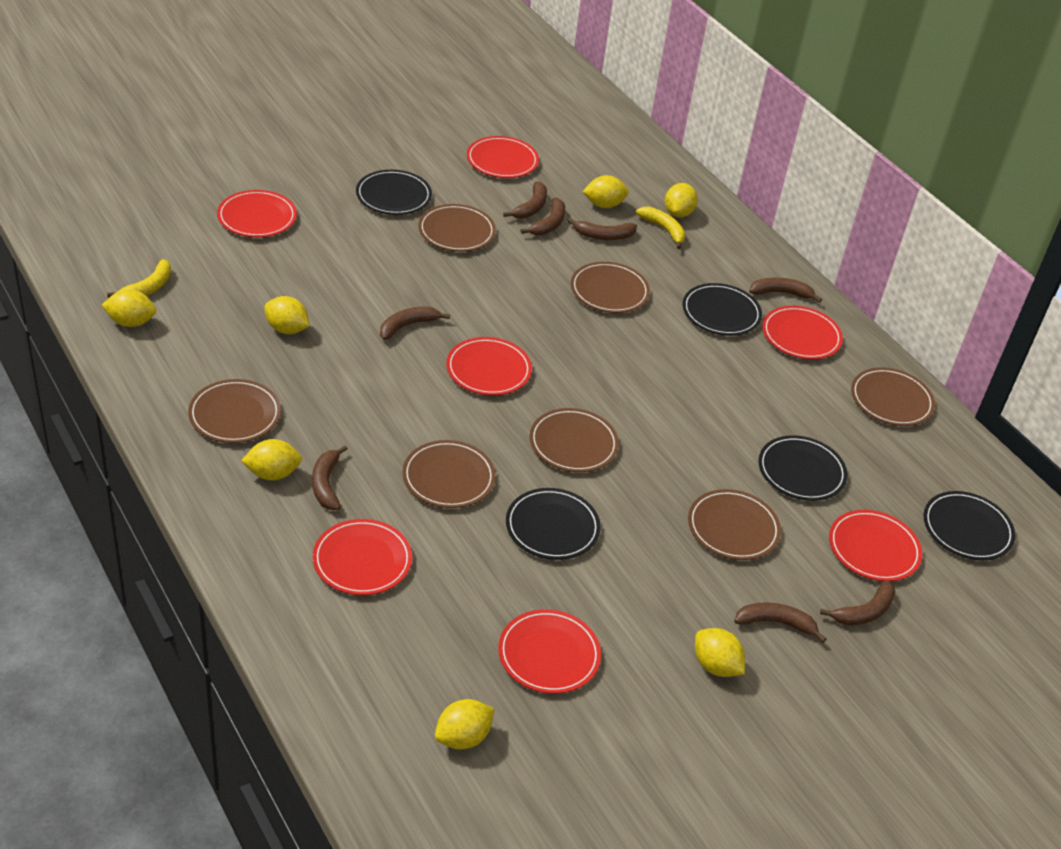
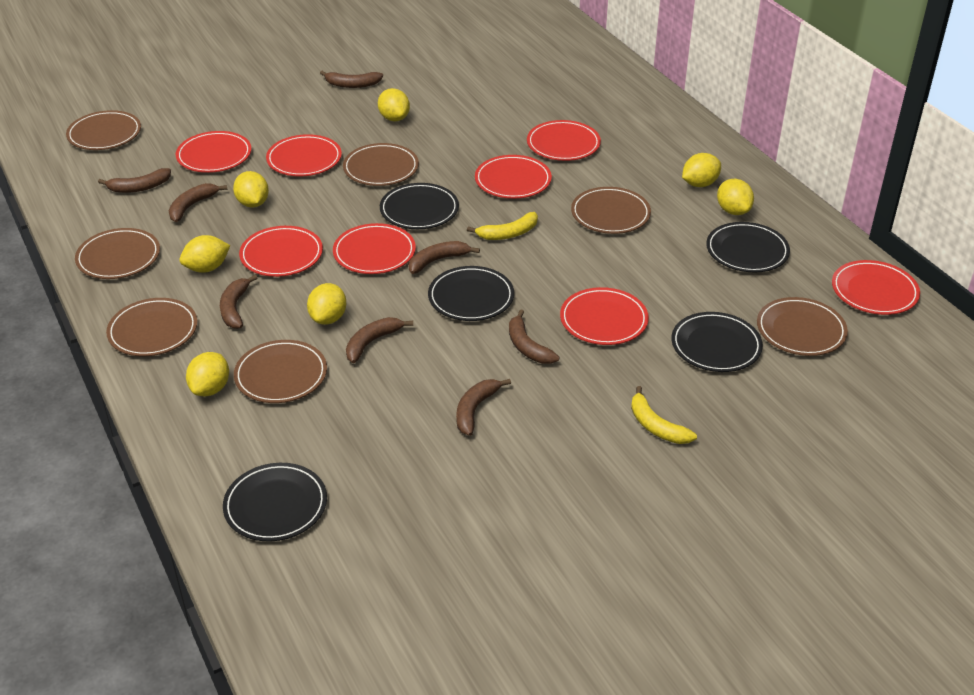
red plate: 7 -> 8

